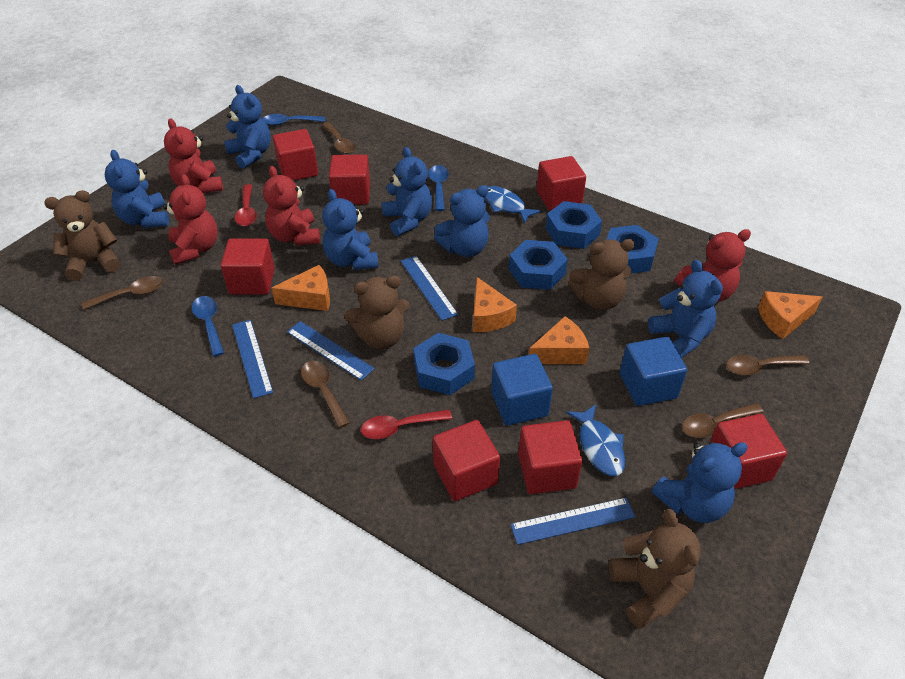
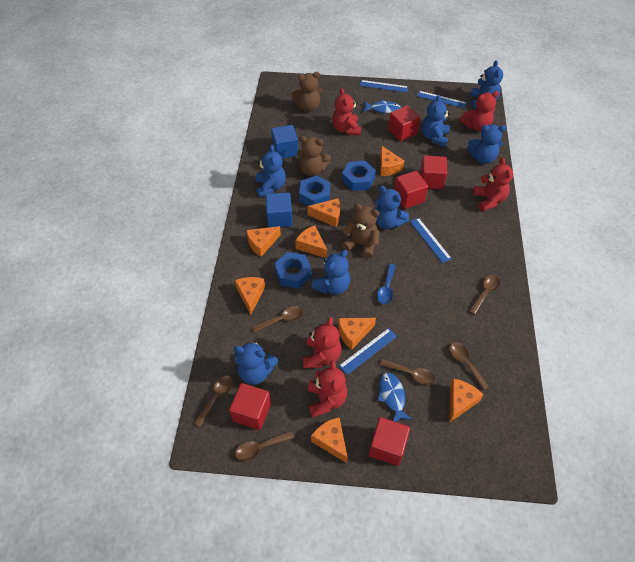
blue nut: 4 -> 3
blue spoon: 3 -> 1
brown spoon: 5 -> 6
brown teddy bear: 4 -> 3
orange cheese: 4 -> 8
red cube: 7 -> 5
red spoon: 2 -> 0
red teddy bear: 4 -> 5

